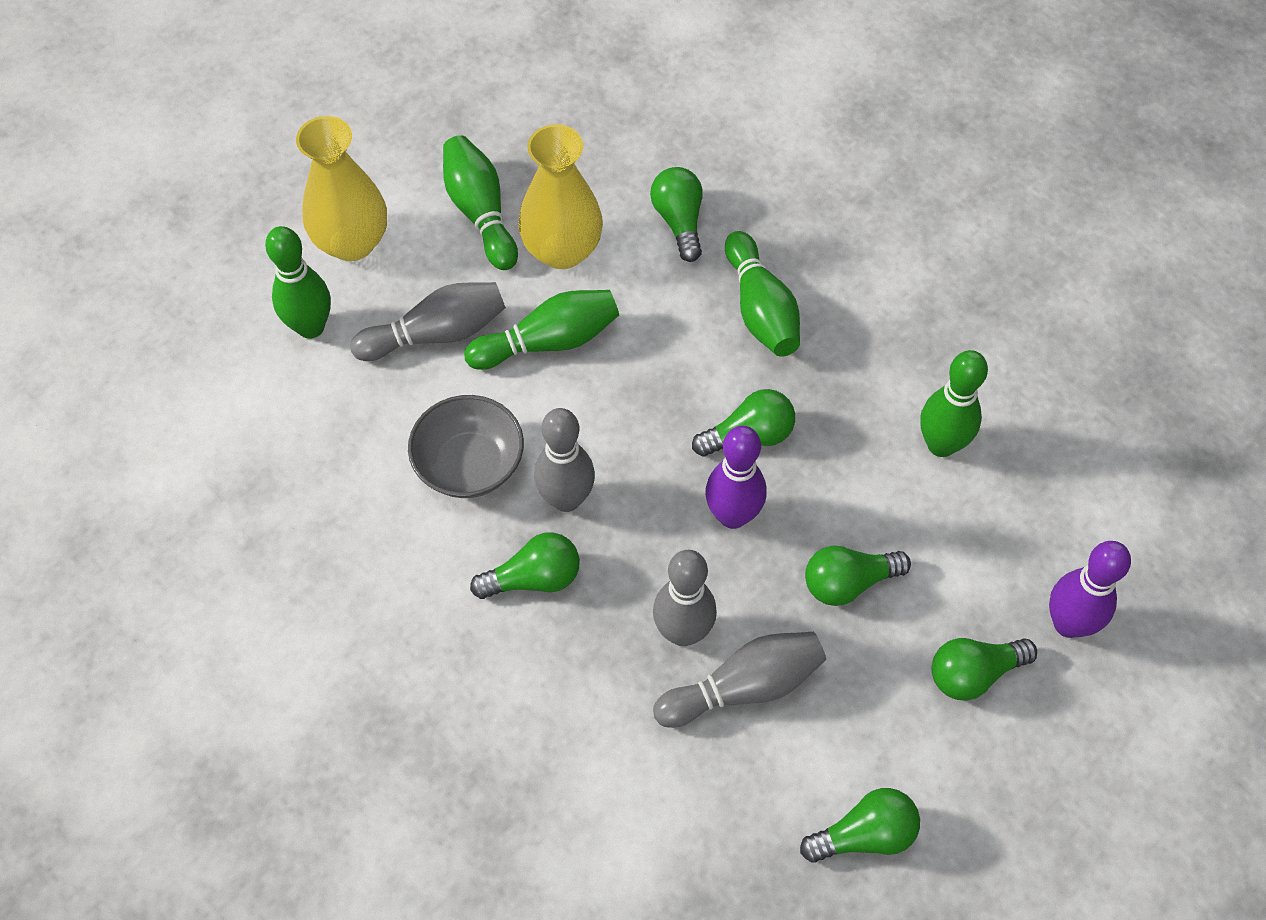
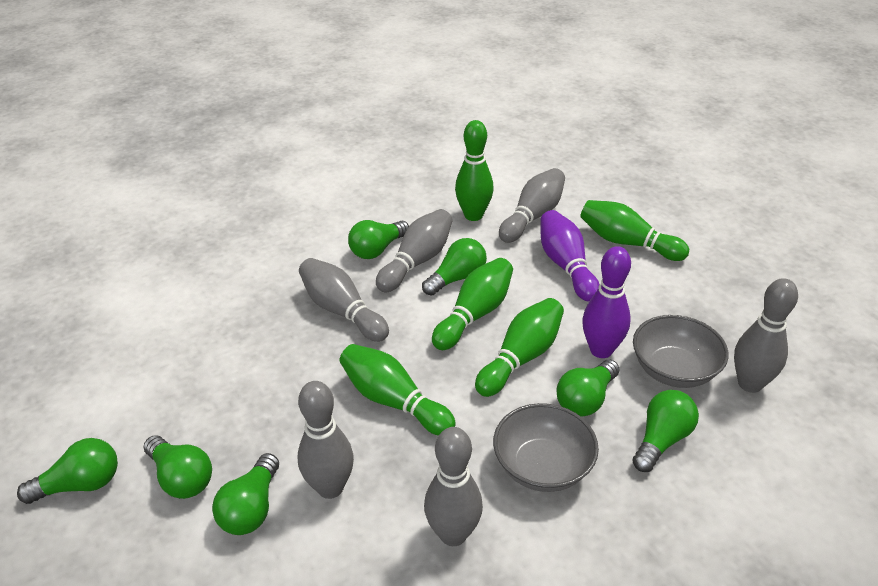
green light bulb: 6 -> 7
grey bowl: 1 -> 2
grey bowling pin: 4 -> 6
yellow vase: 2 -> 0

